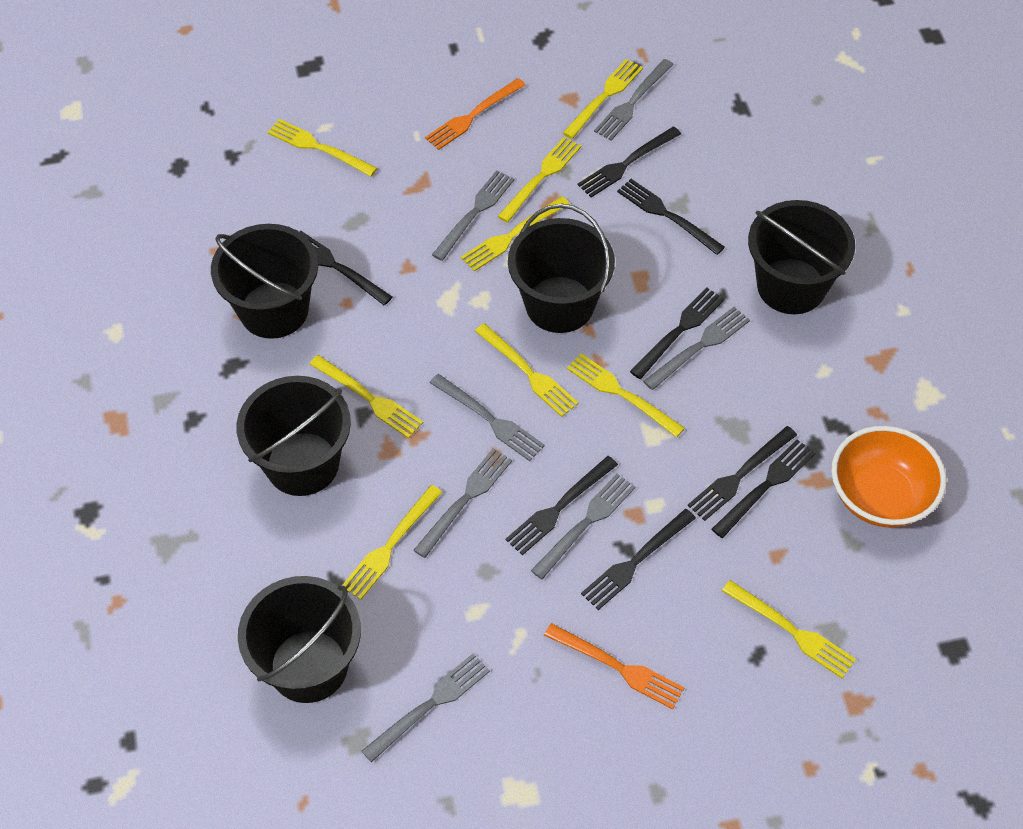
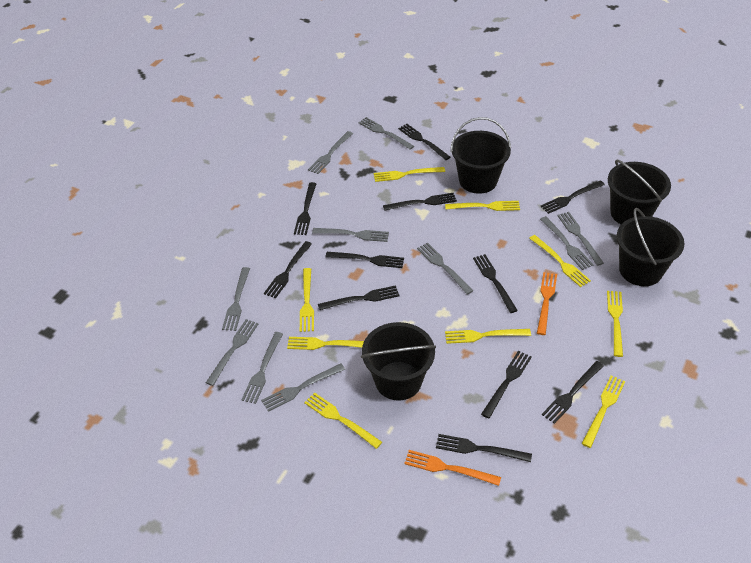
black bucket: 5 -> 4
black fork: 8 -> 11
grey fork: 7 -> 10
orange bowl: 1 -> 0

